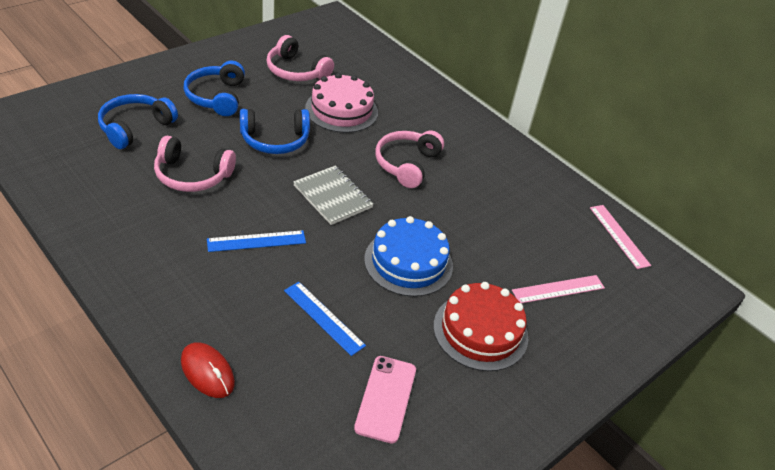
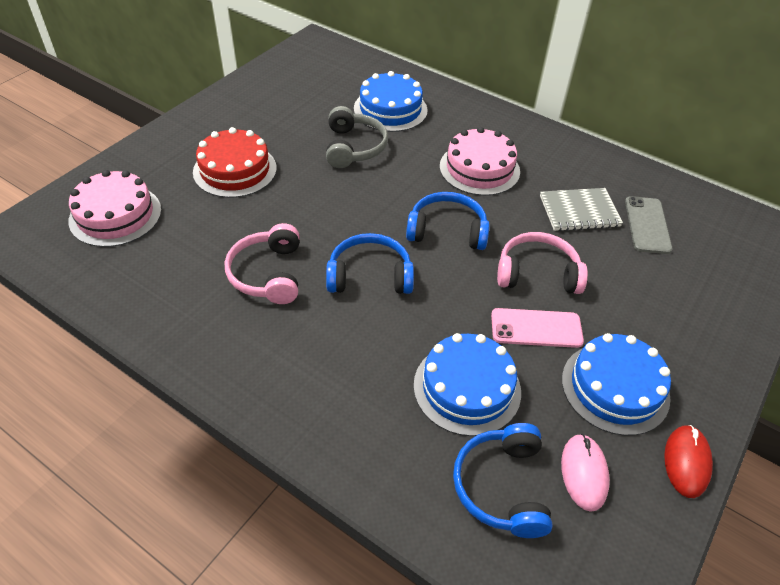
blue cake: 1 -> 3
blue ruler: 2 -> 0
grey headphones: 0 -> 1
grey phone: 0 -> 1
pink cake: 1 -> 2
pink headphones: 3 -> 2
pink mouse: 0 -> 1
pink ruler: 2 -> 0

